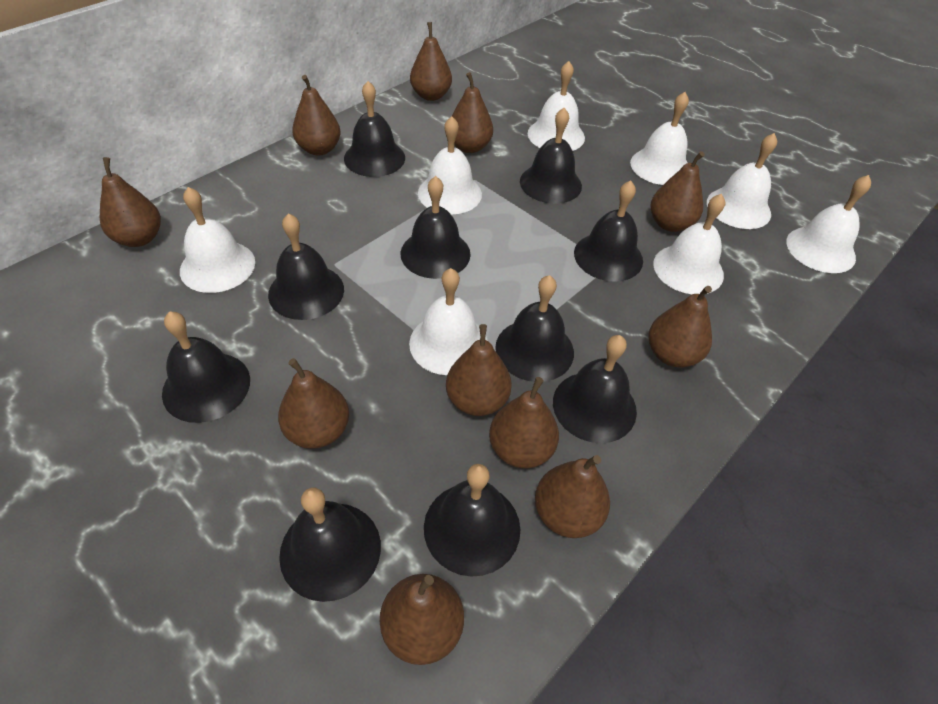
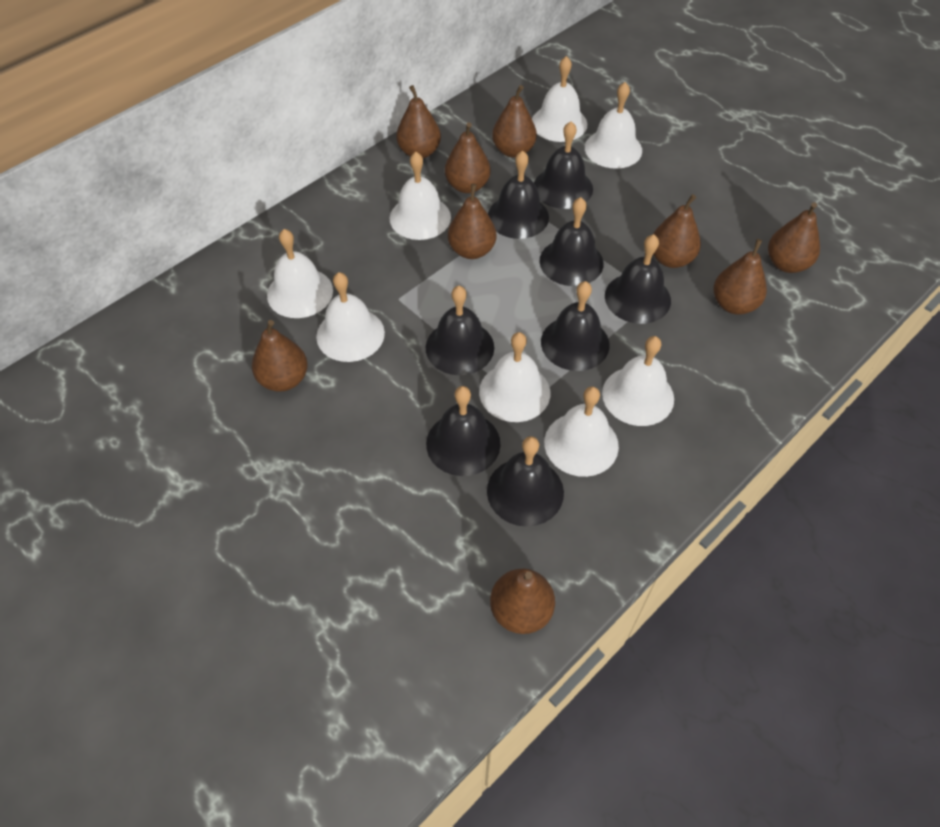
black bell: 10 -> 8
brown pear: 11 -> 9

